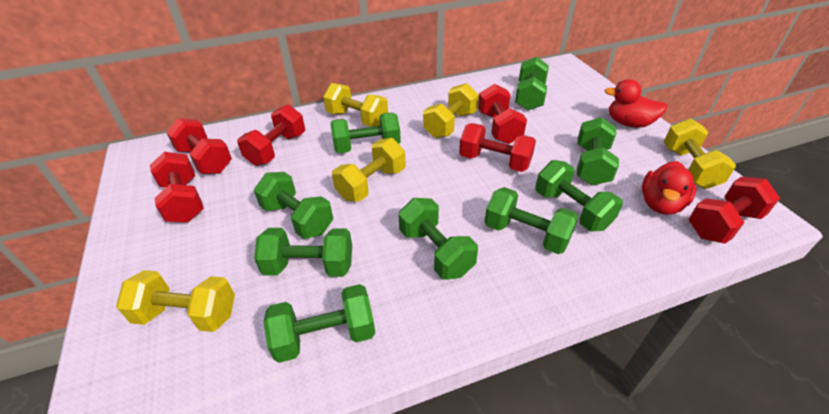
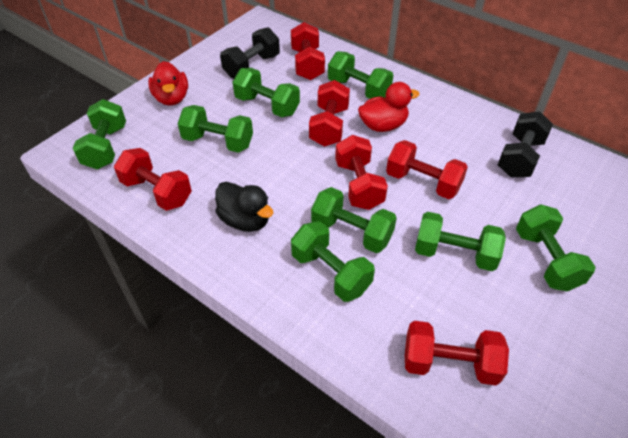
black duck: 0 -> 1
black dumbbell: 0 -> 2
green dumbbell: 9 -> 8
yellow dumbbell: 5 -> 0

